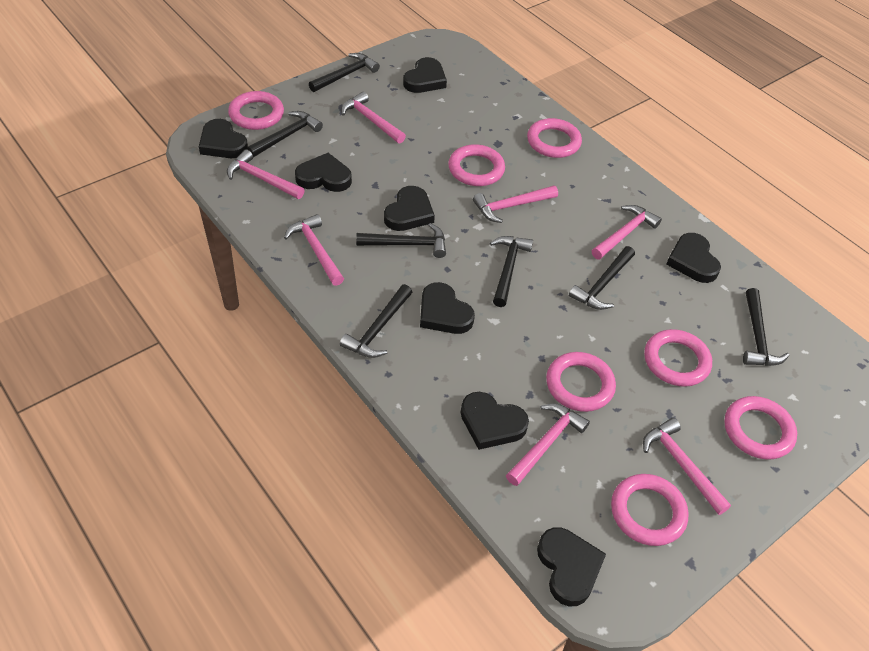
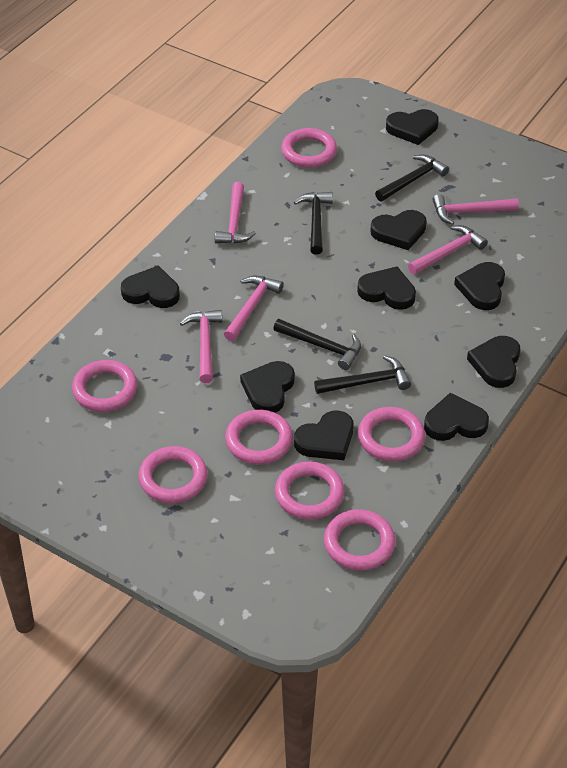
black hammer: 7 -> 4
black heart: 8 -> 9
pink hammer: 7 -> 5

